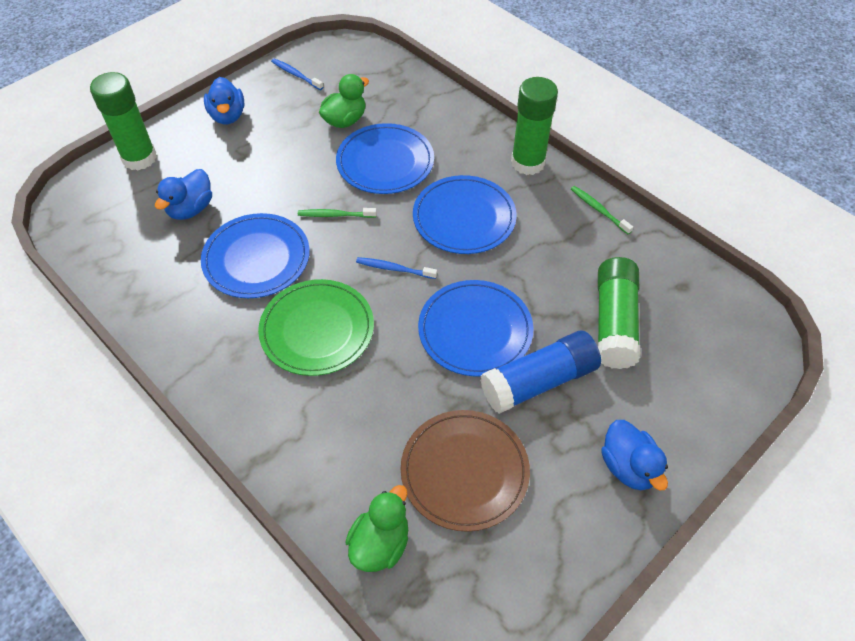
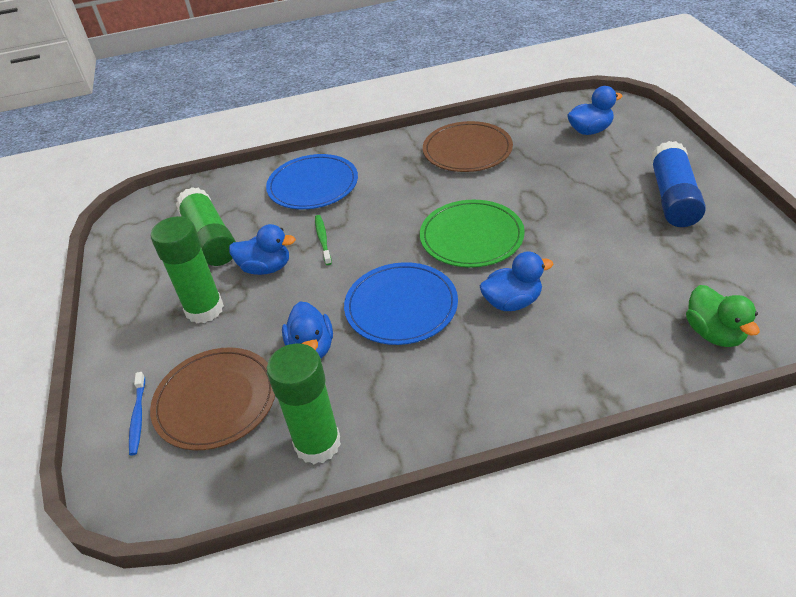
blue duck: 3 -> 4
blue plate: 4 -> 2
blue toothbrush: 2 -> 1
brown plate: 1 -> 2
green duck: 2 -> 1
green toothbrush: 2 -> 1

